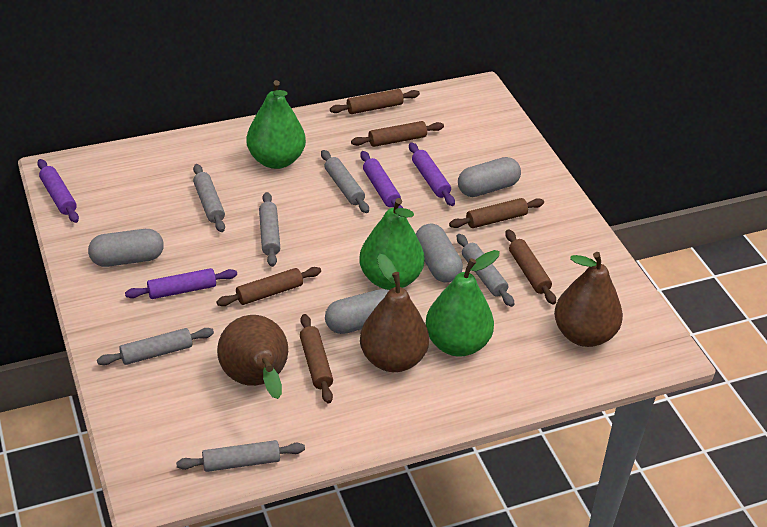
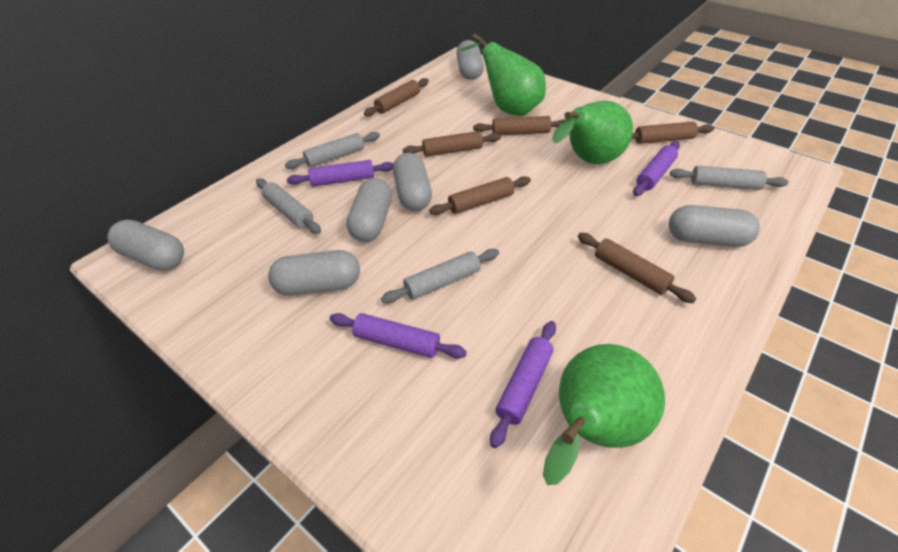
brown pear: 3 -> 0
grey capsule: 4 -> 6
grey rolling pin: 6 -> 4

